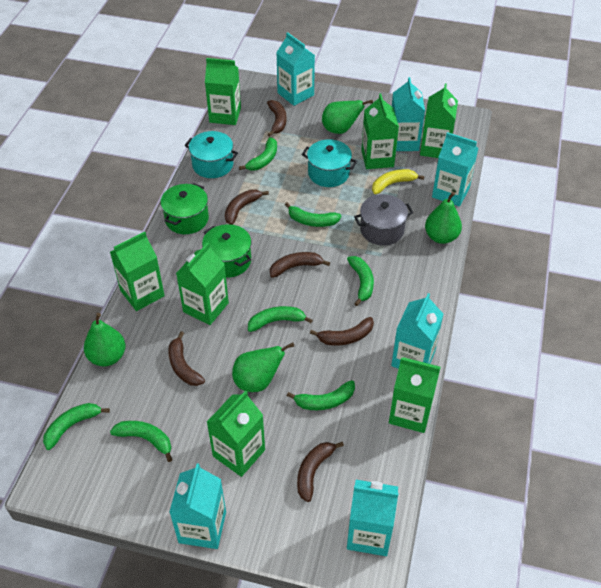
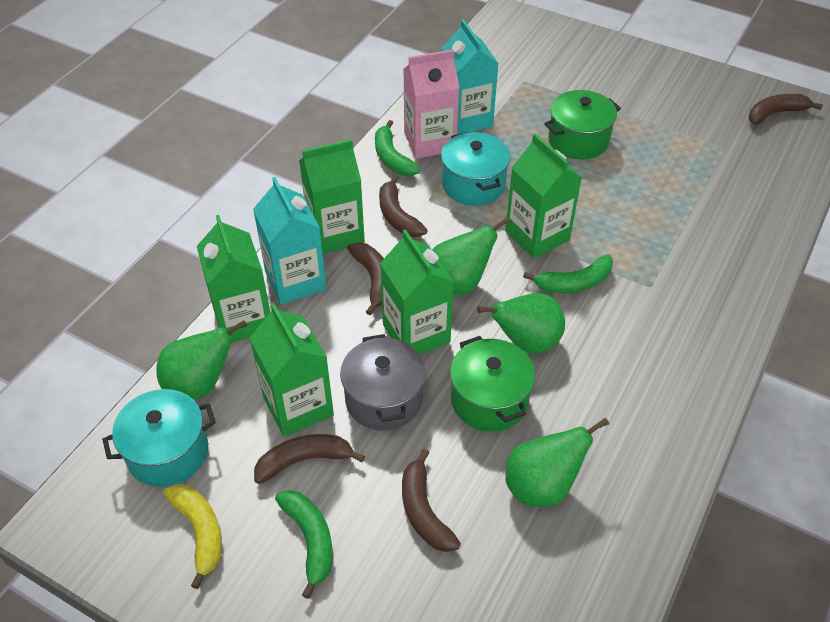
brown banana: 6 -> 5
green banana: 7 -> 3
green carton: 7 -> 5
pink carton: 0 -> 1
turquoise carton: 6 -> 2

